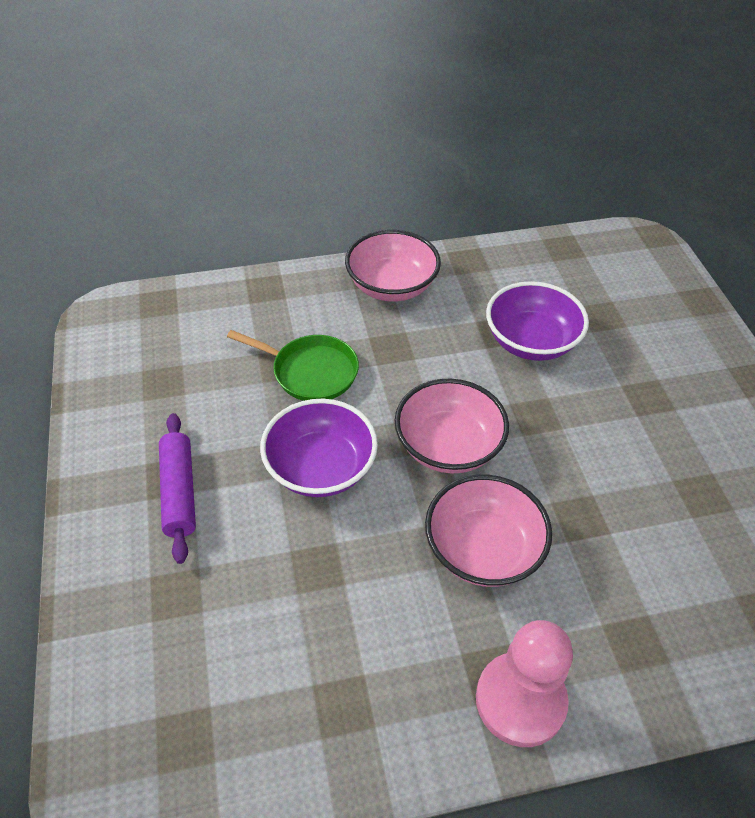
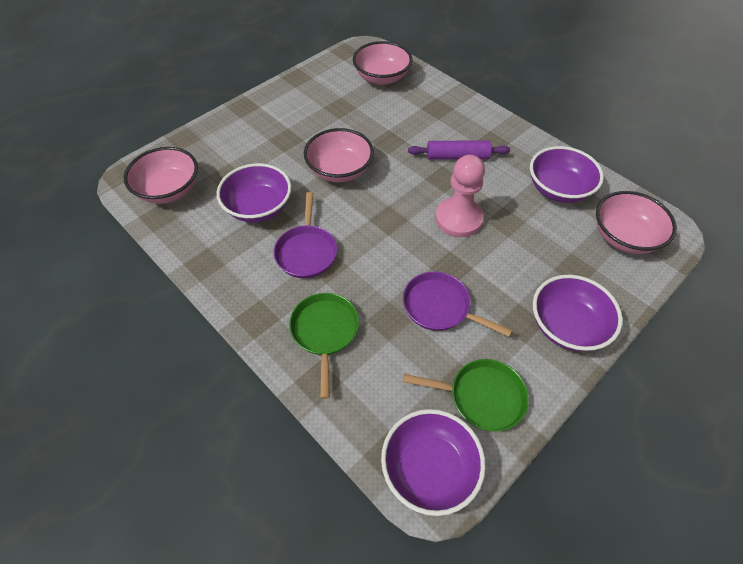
green pan: 1 -> 2
pink bowl: 3 -> 4
purple bowl: 2 -> 4
purple pan: 0 -> 2

